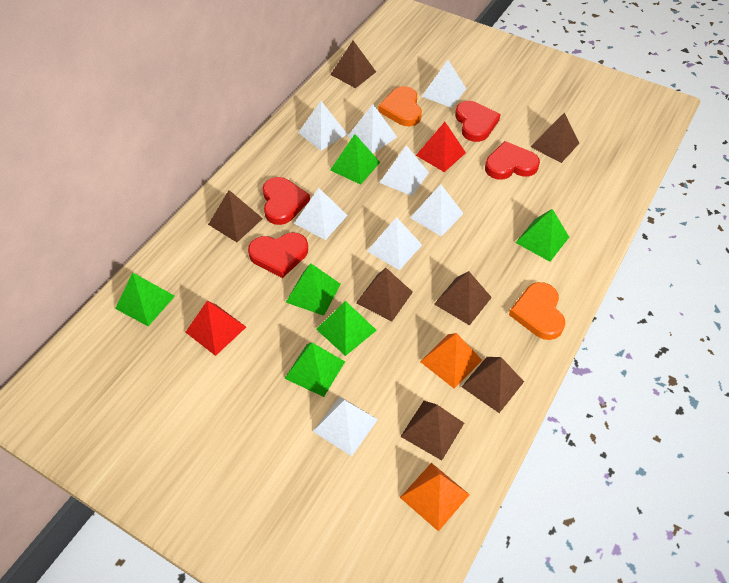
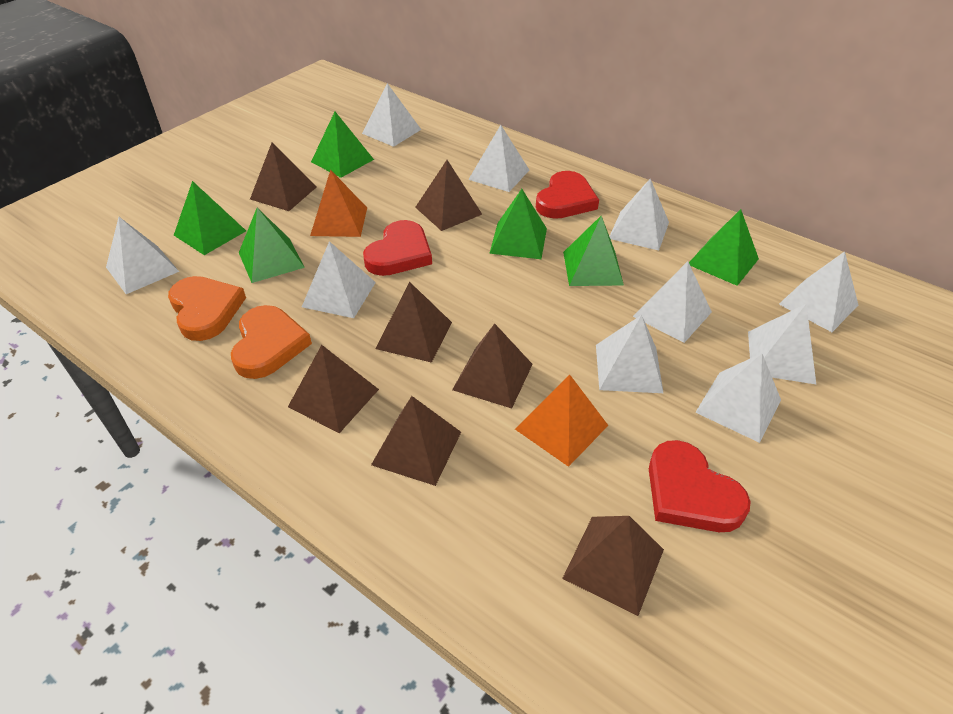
red heart: 4 -> 3
red pyramid: 2 -> 0
white pyramid: 8 -> 10

